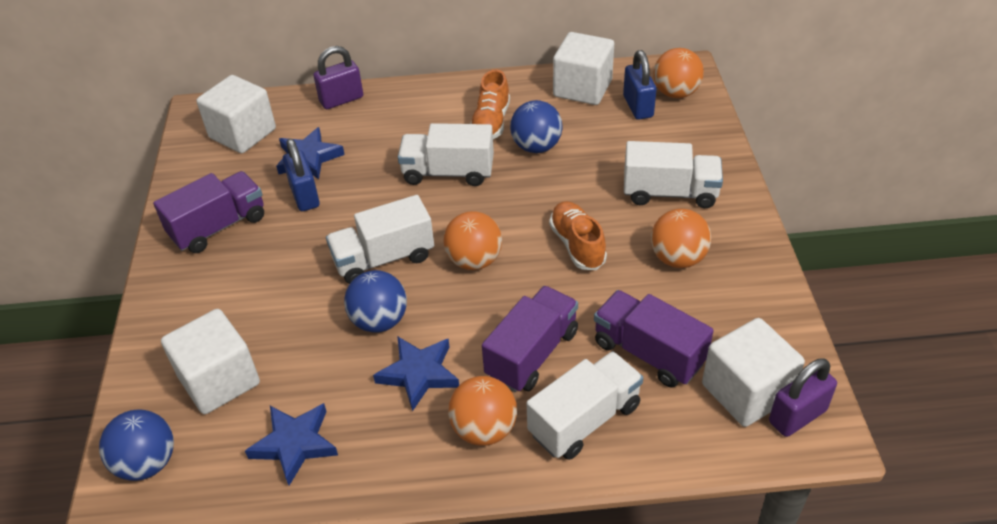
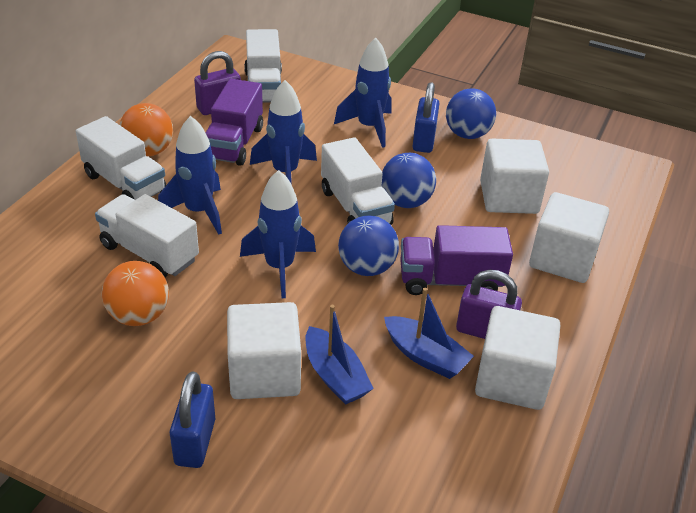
blue boat: 0 -> 2
blue rocket: 0 -> 4
blue star: 3 -> 0
orange ball: 4 -> 2
orange shoe: 2 -> 0
purple truck: 3 -> 2

